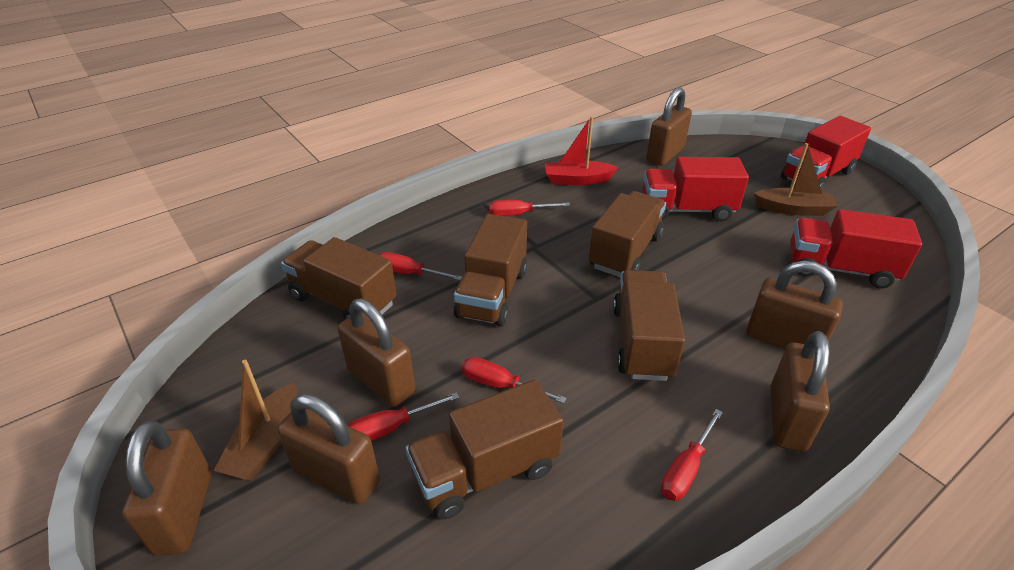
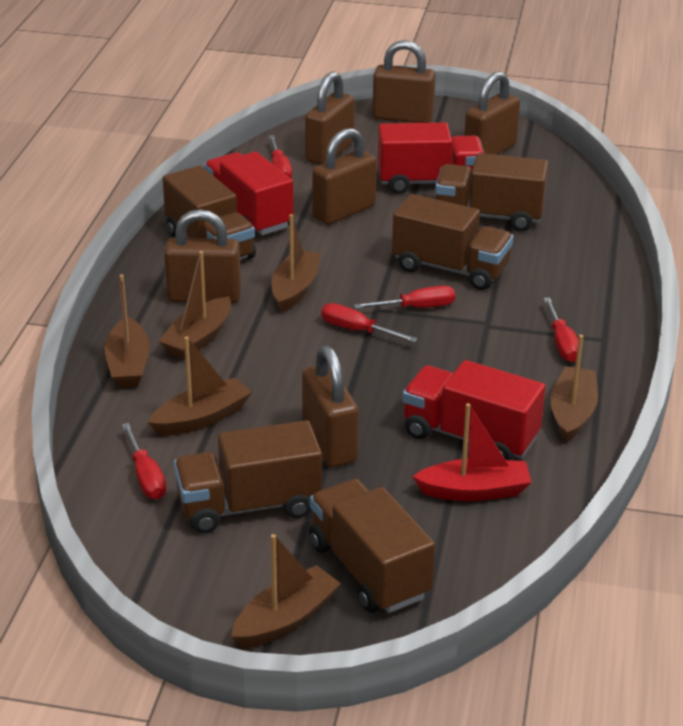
brown boat: 2 -> 6

